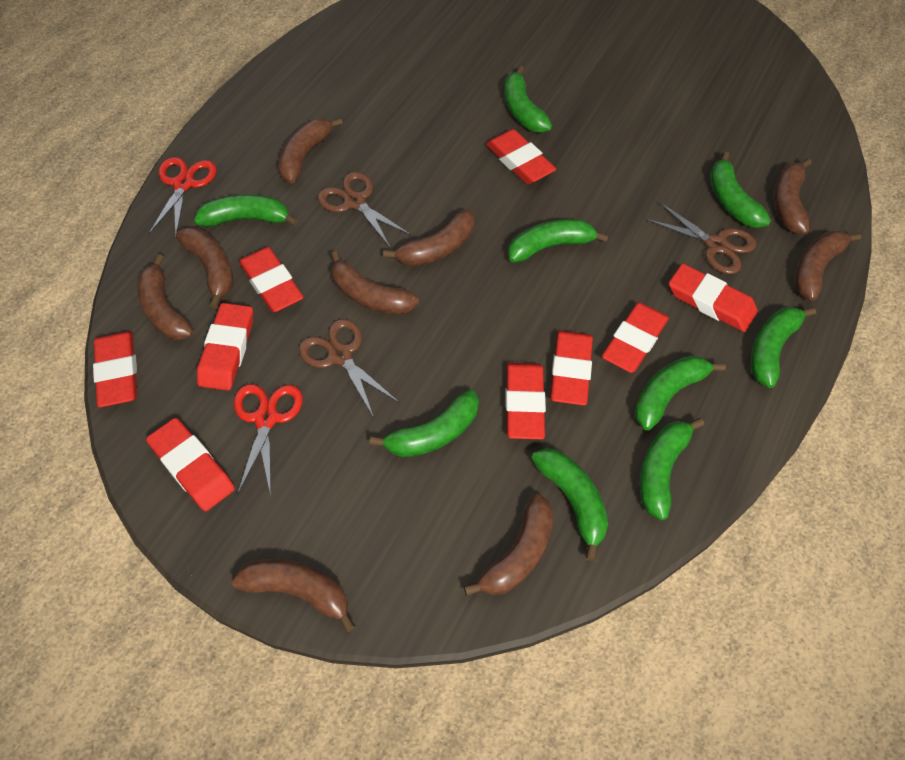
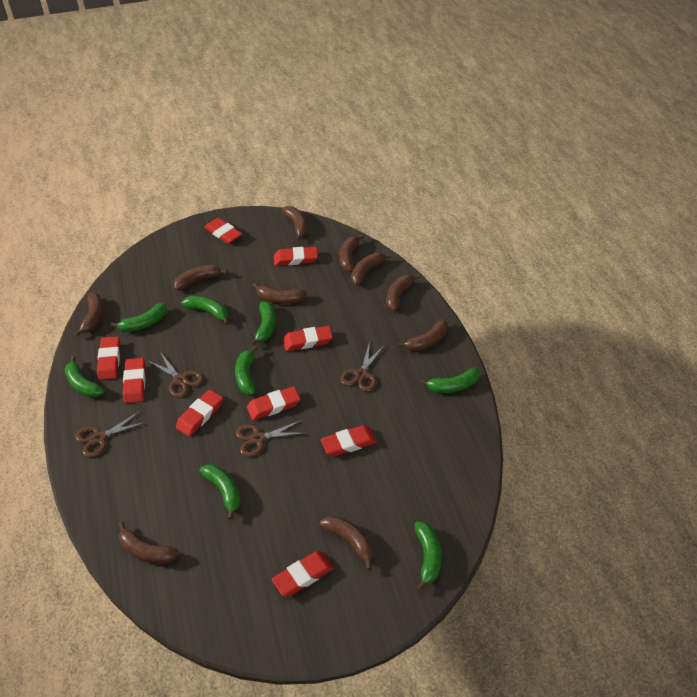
brown banana: 9 -> 10
brown scissors: 3 -> 4
green banana: 9 -> 8
red scissors: 2 -> 0

